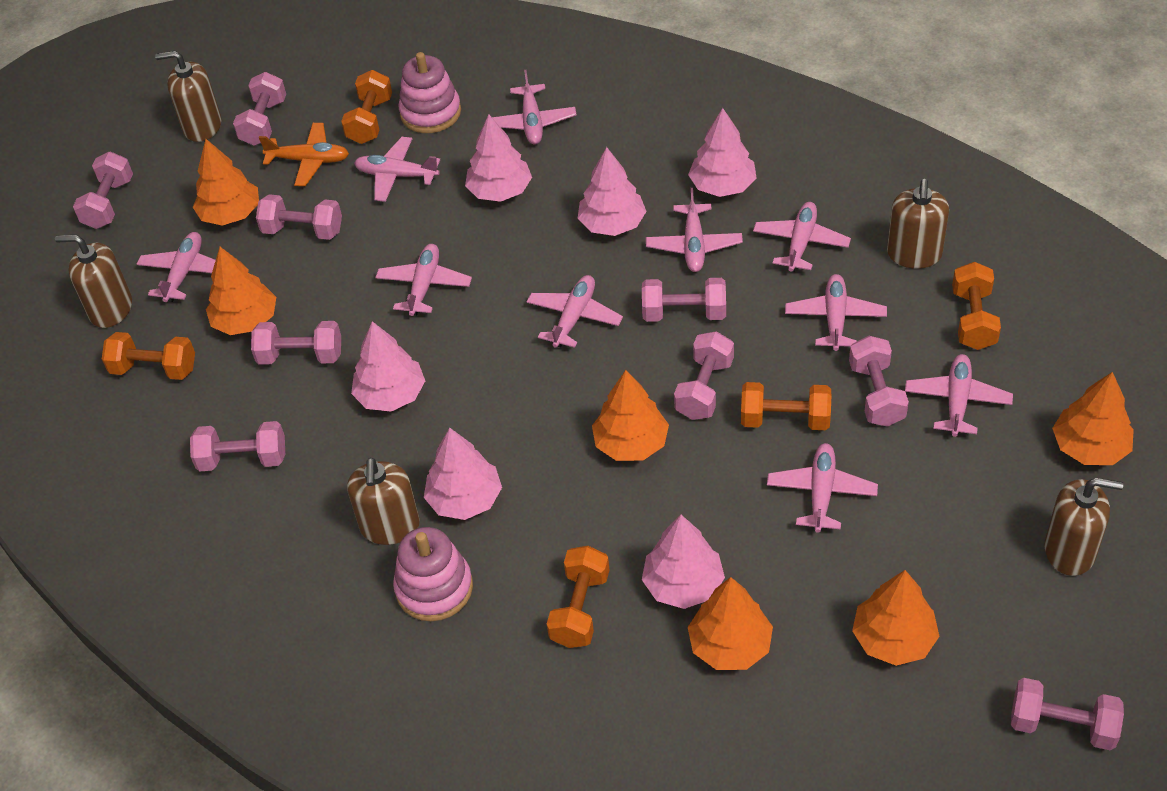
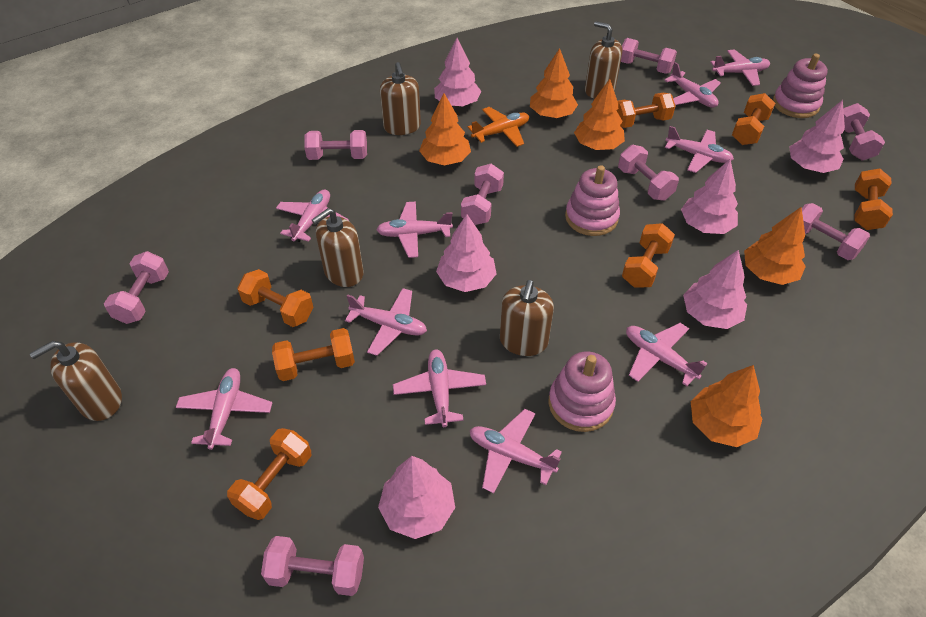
orange dumbbell: 5 -> 7
orange tree: 6 -> 5
pink dumbbell: 9 -> 8
pink stacking toy: 2 -> 3

